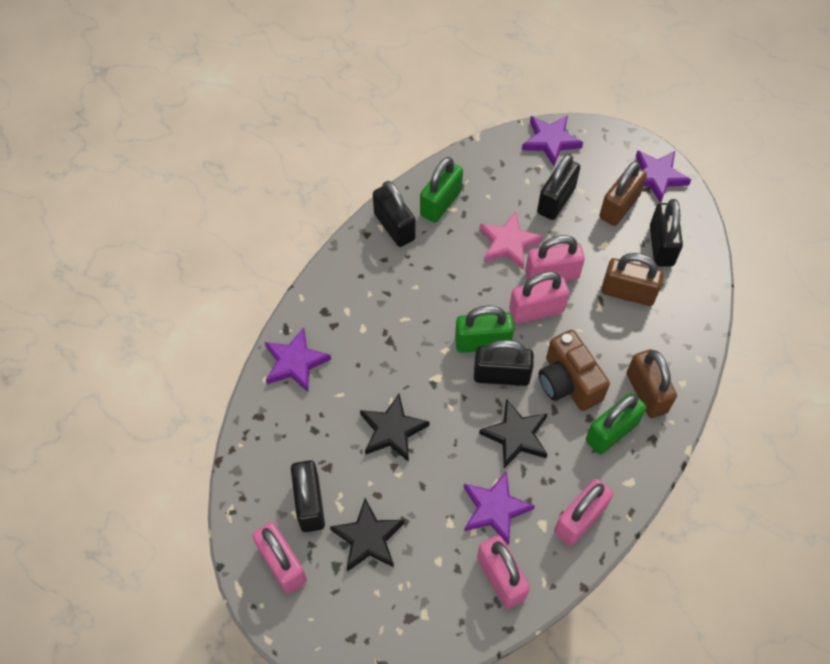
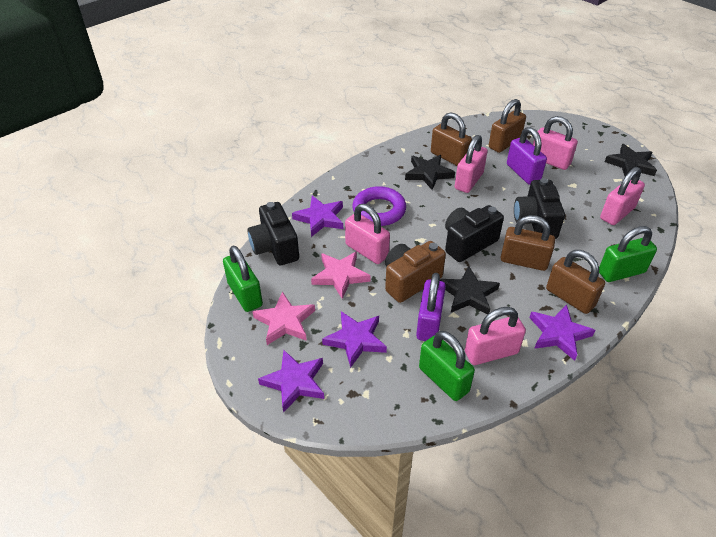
black camera: 0 -> 3
black padlock: 5 -> 0
brown padlock: 3 -> 4
pink star: 1 -> 2
purple padlock: 0 -> 2
purple ring: 0 -> 1

